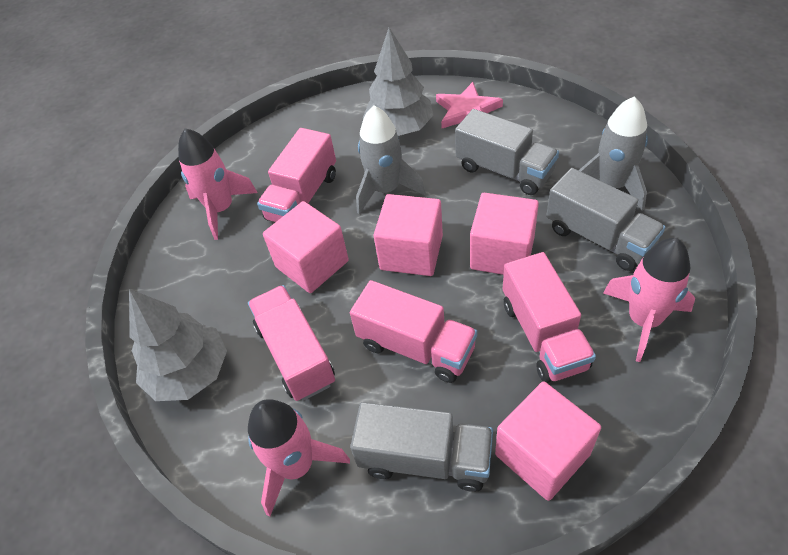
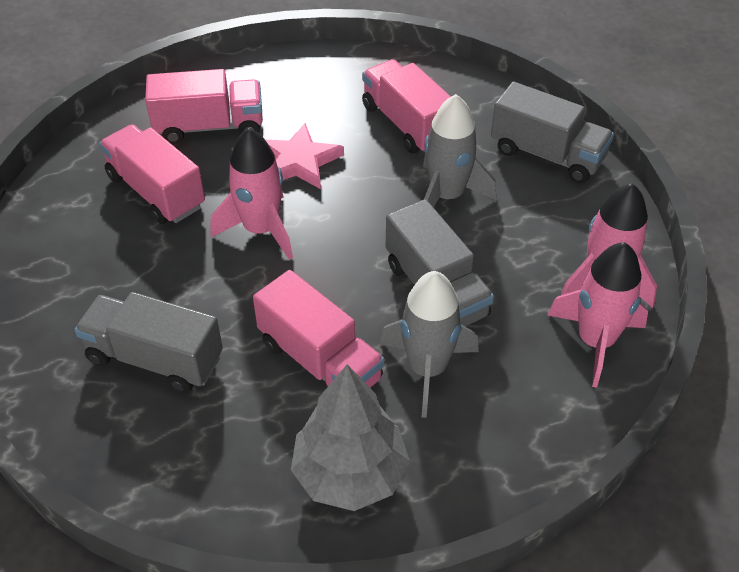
grey tree: 2 -> 1
pink cube: 4 -> 0

